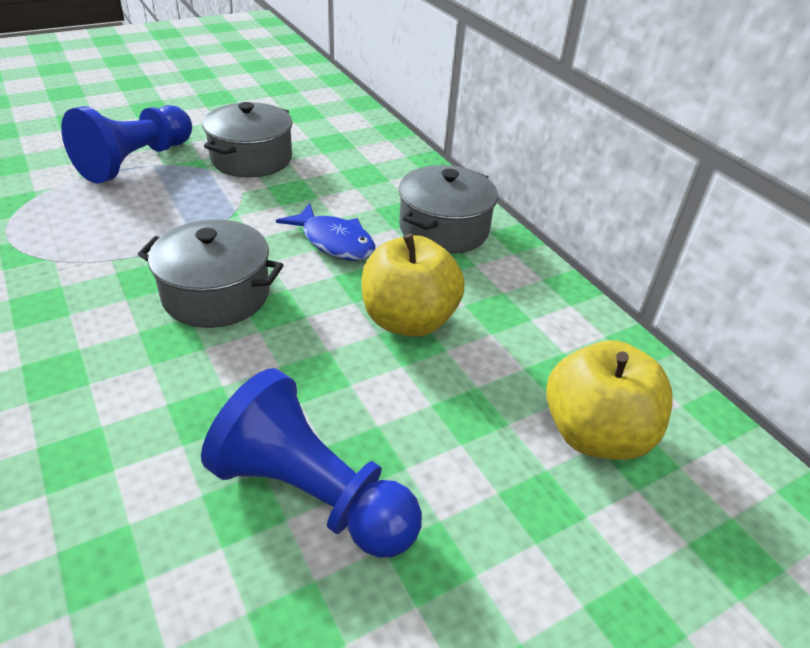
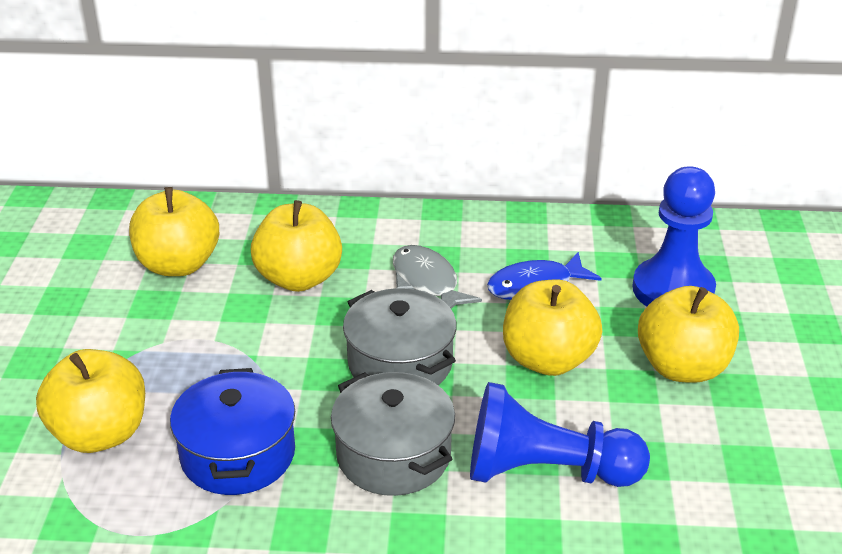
blue pot: 0 -> 1
grey fish: 0 -> 1
grey pot: 3 -> 2
yellow apple: 2 -> 5

